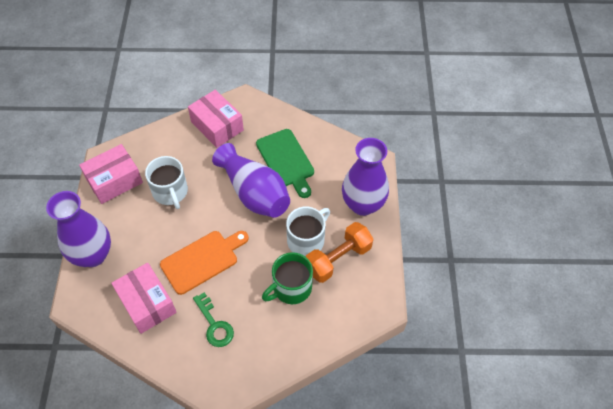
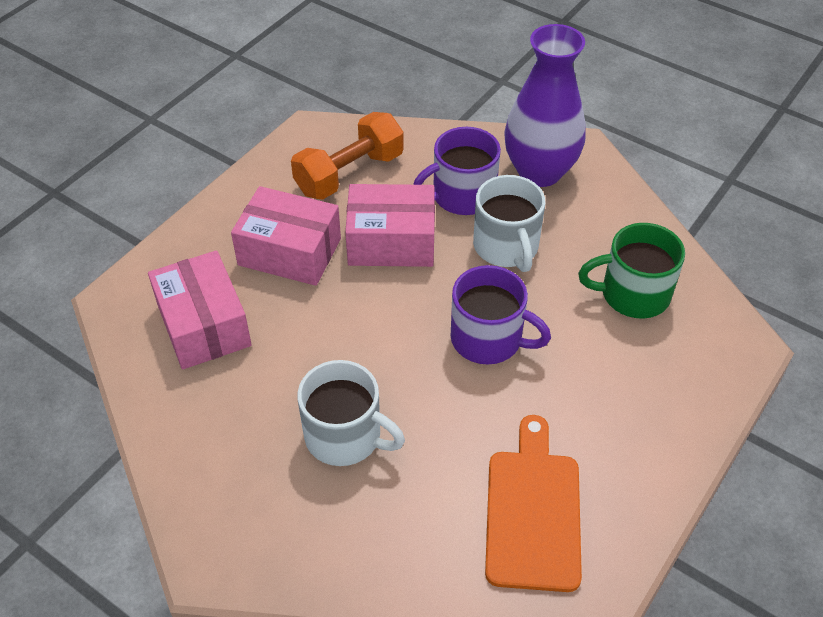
green cutting board: 1 -> 0
green key: 1 -> 0
purple mug: 0 -> 2
purple vase: 3 -> 1

